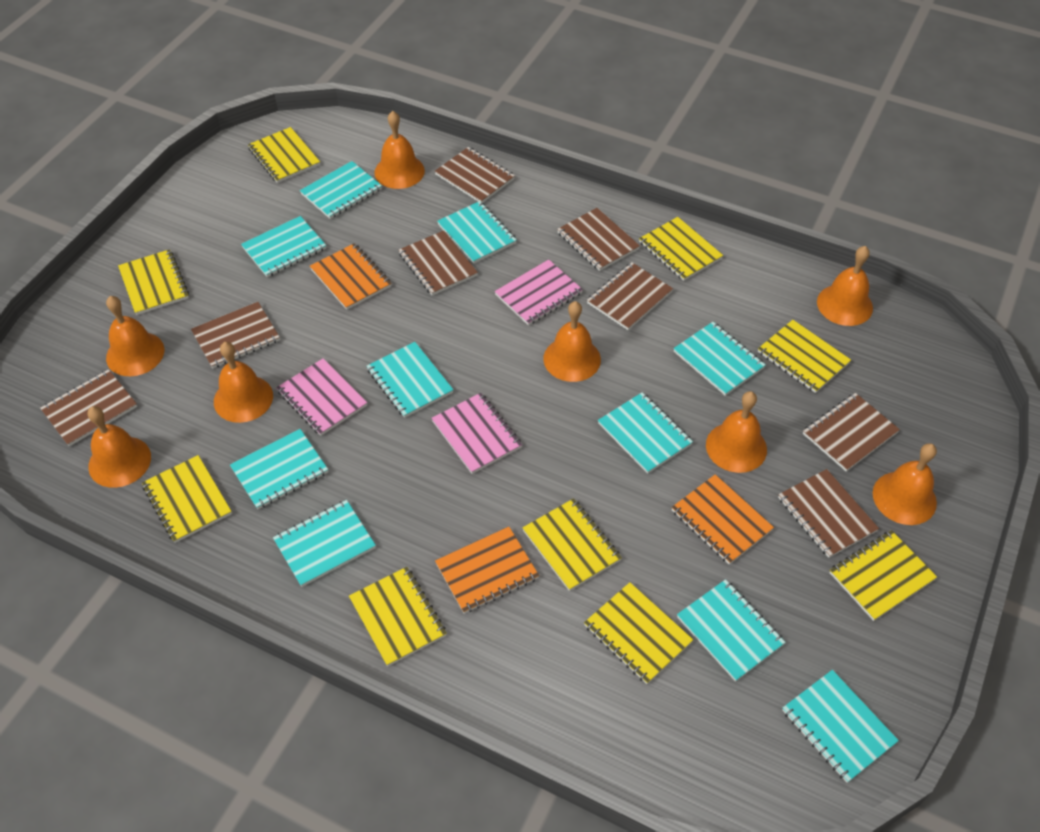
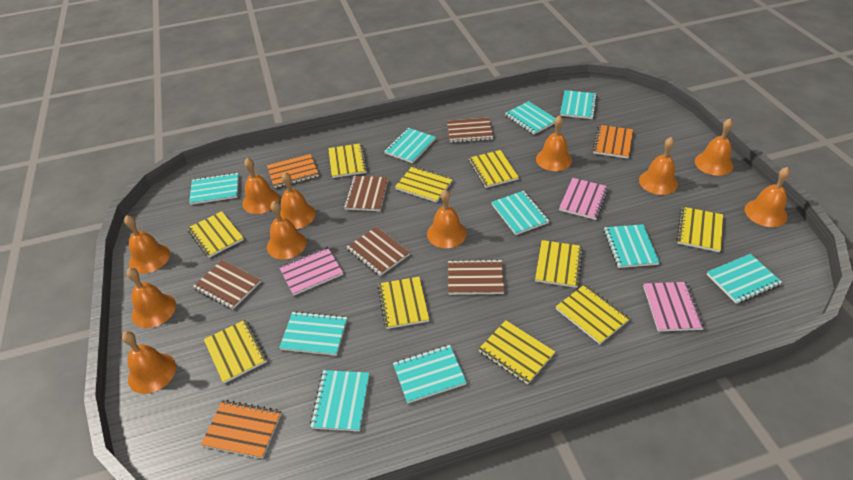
brown notebook: 8 -> 5
orange bell: 8 -> 11
yellow notebook: 9 -> 10

